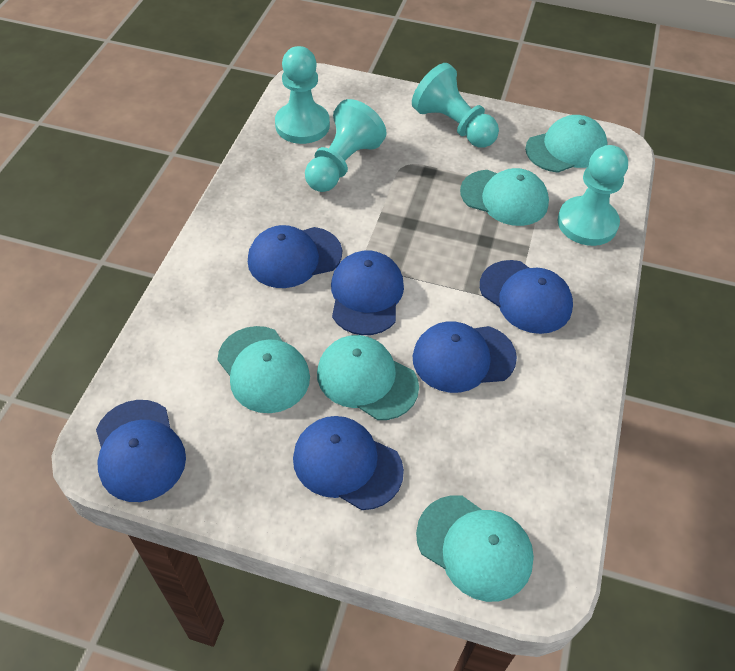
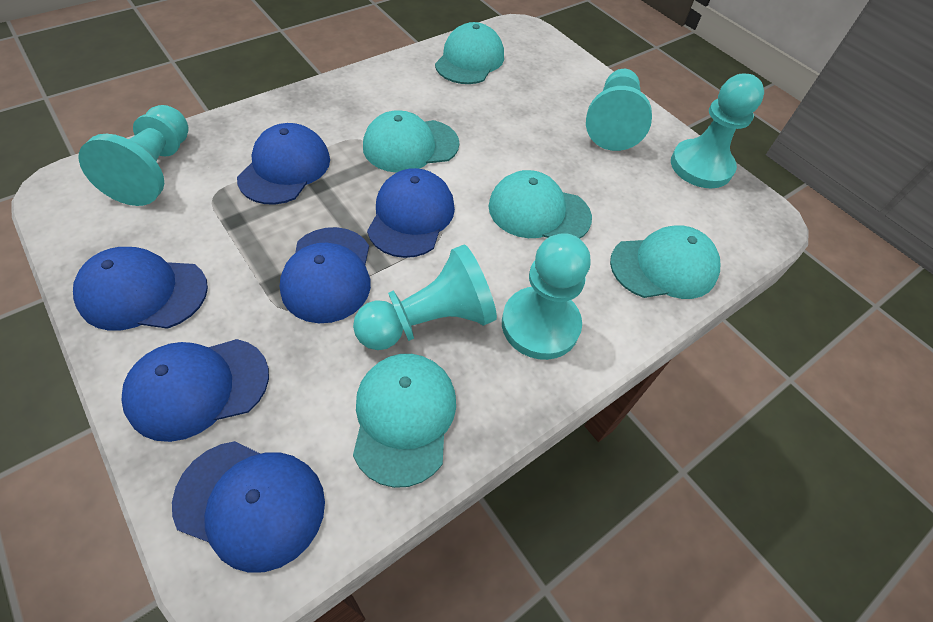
turquoise pawn: 4 -> 5

